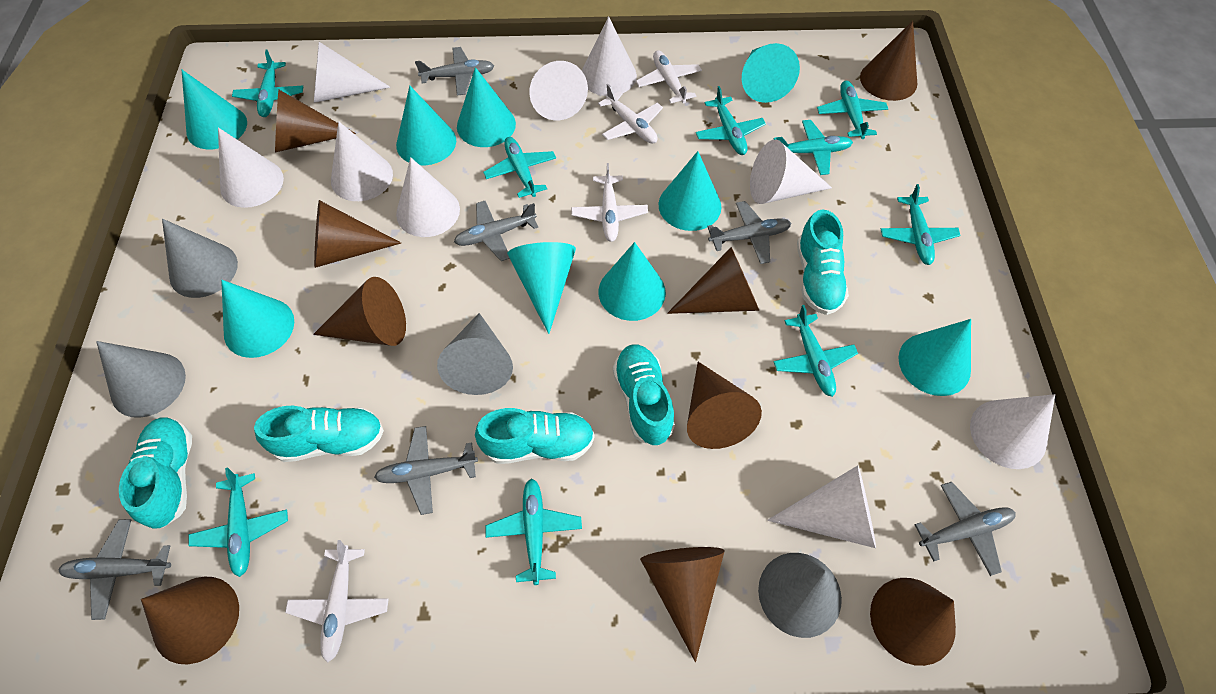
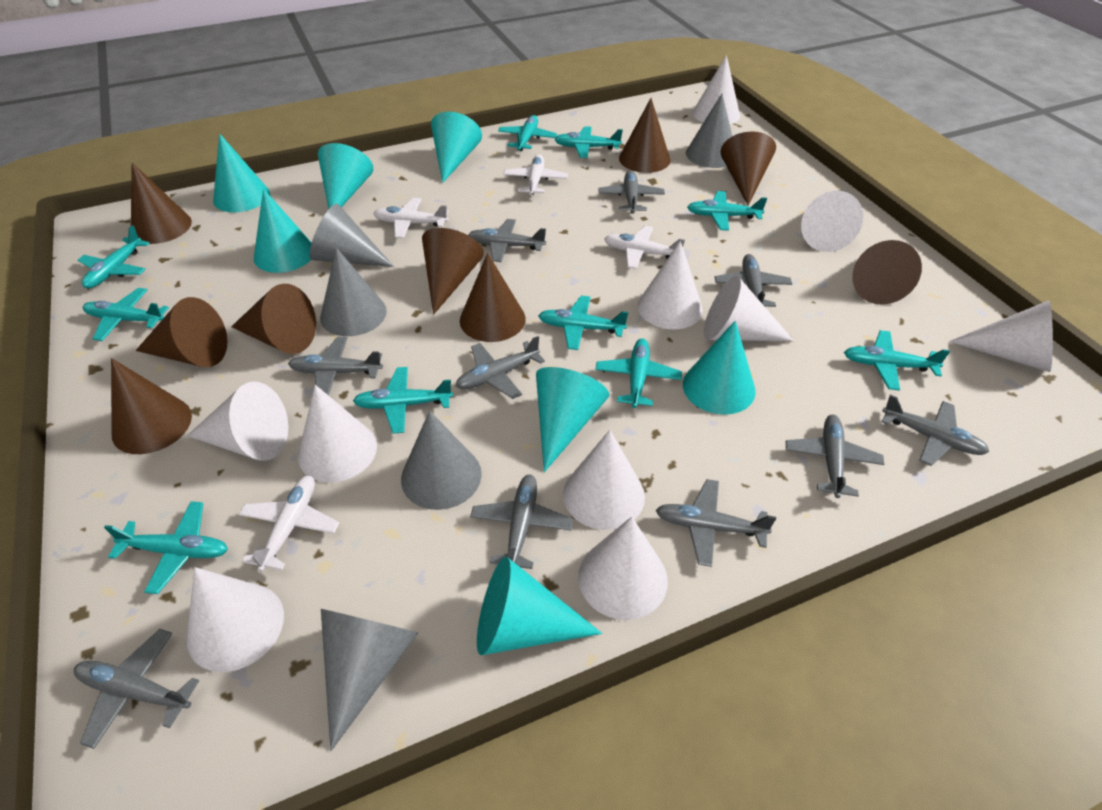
grey cone: 4 -> 5
grey plane: 6 -> 10
turquoise cone: 9 -> 7
turquoise plane: 9 -> 10
turquoise shoe: 5 -> 0
white cone: 9 -> 10

